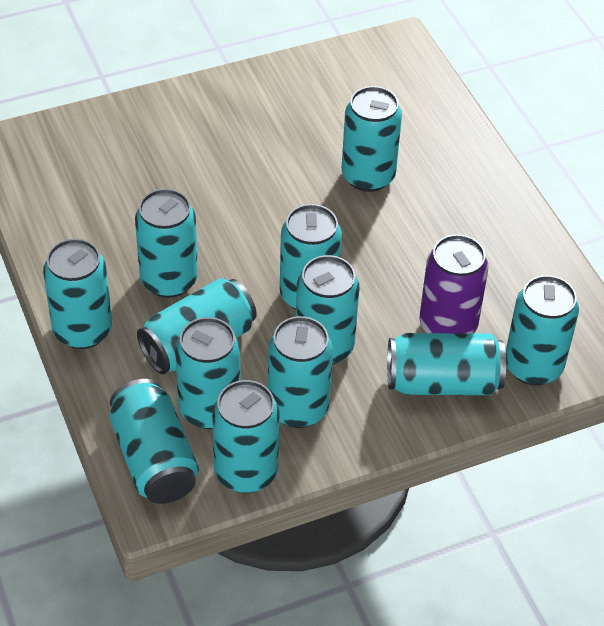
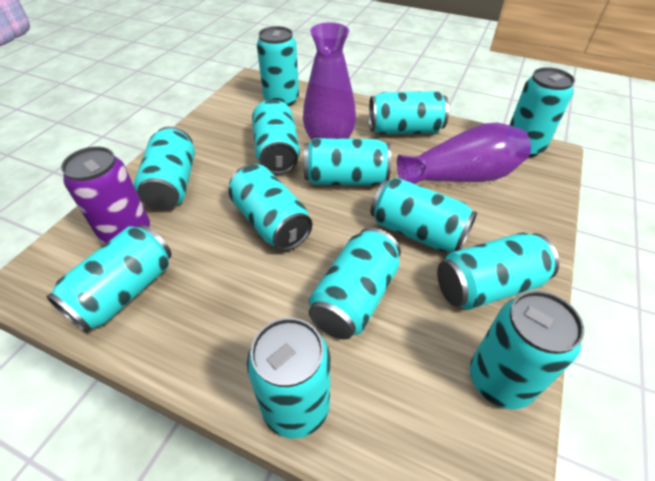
purple vase: 0 -> 2
turquoise can: 12 -> 13

